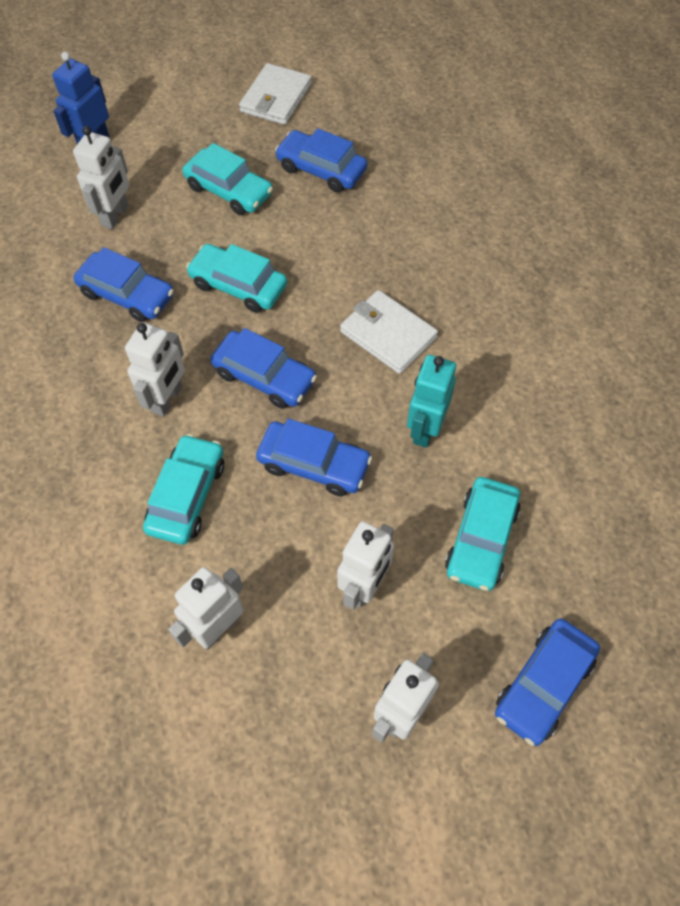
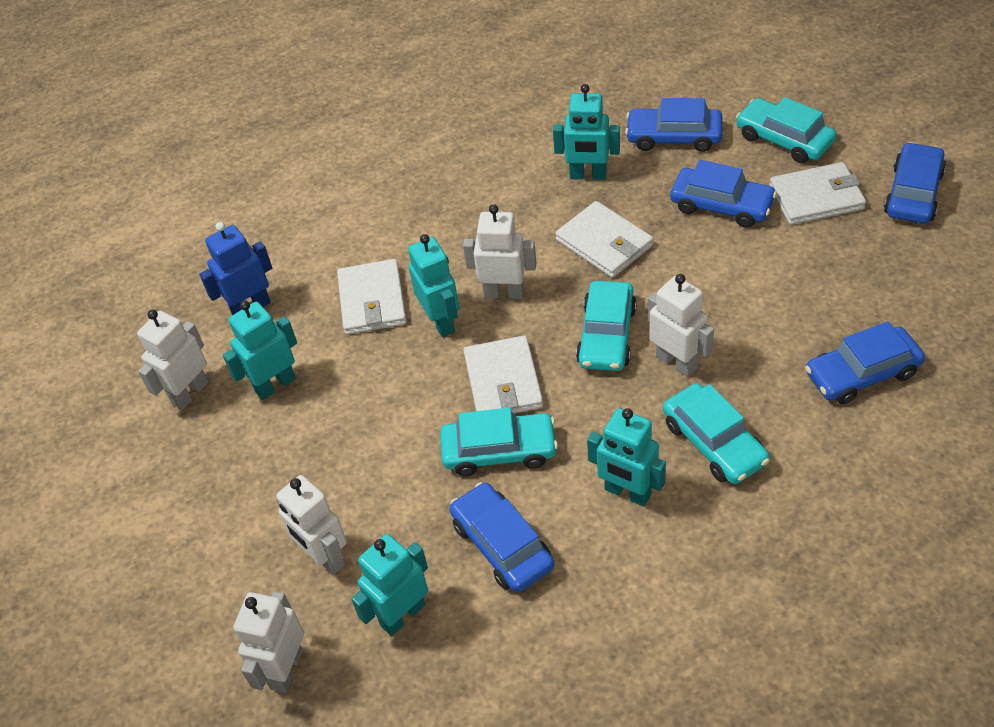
turquoise robot: 1 -> 5
white wallet: 2 -> 4

